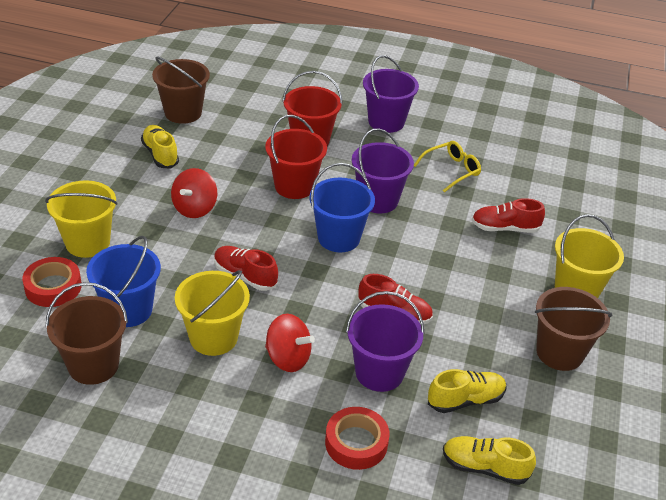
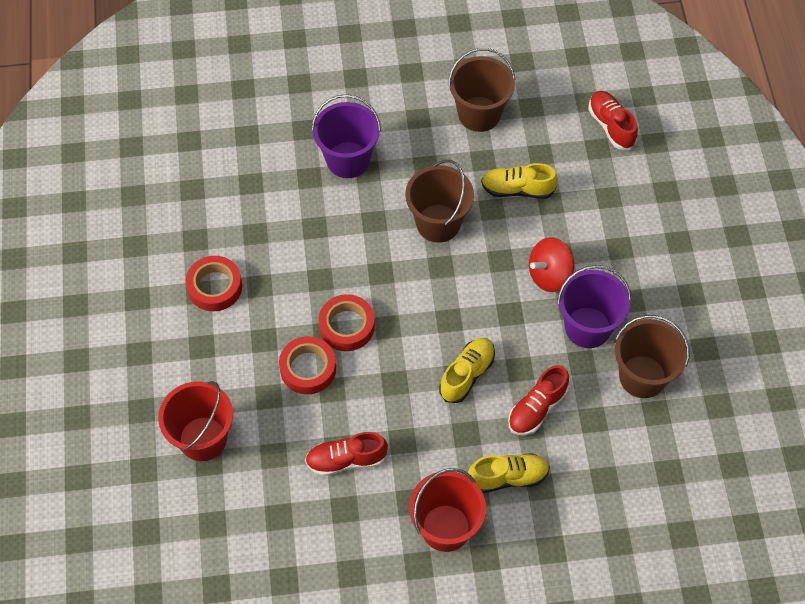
blue bucket: 2 -> 0
purple bucket: 3 -> 2
red spinning top: 2 -> 1
red tape: 2 -> 3
yellow bucket: 3 -> 0
yellow glasses: 1 -> 0

